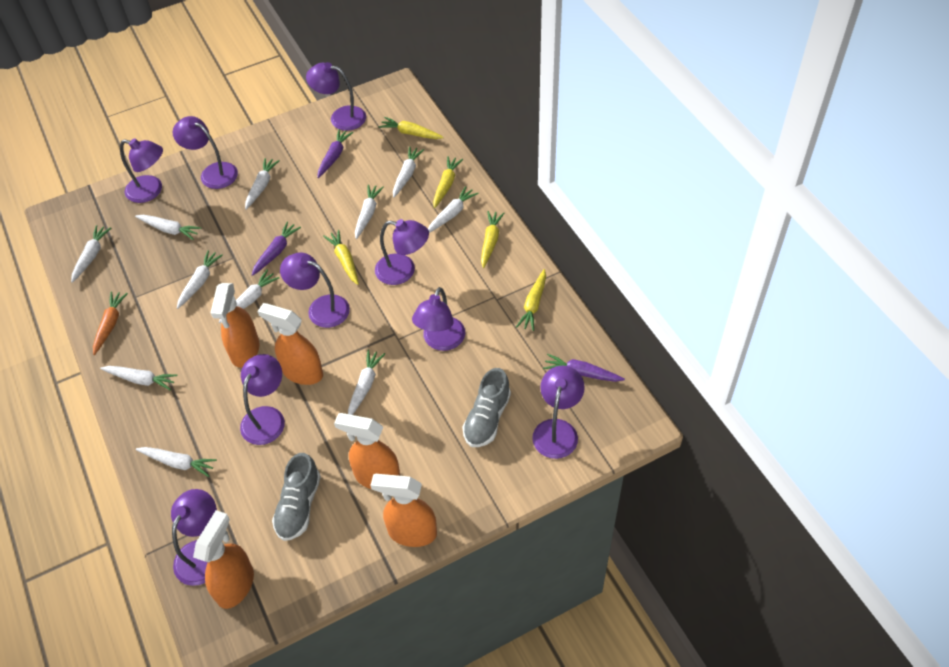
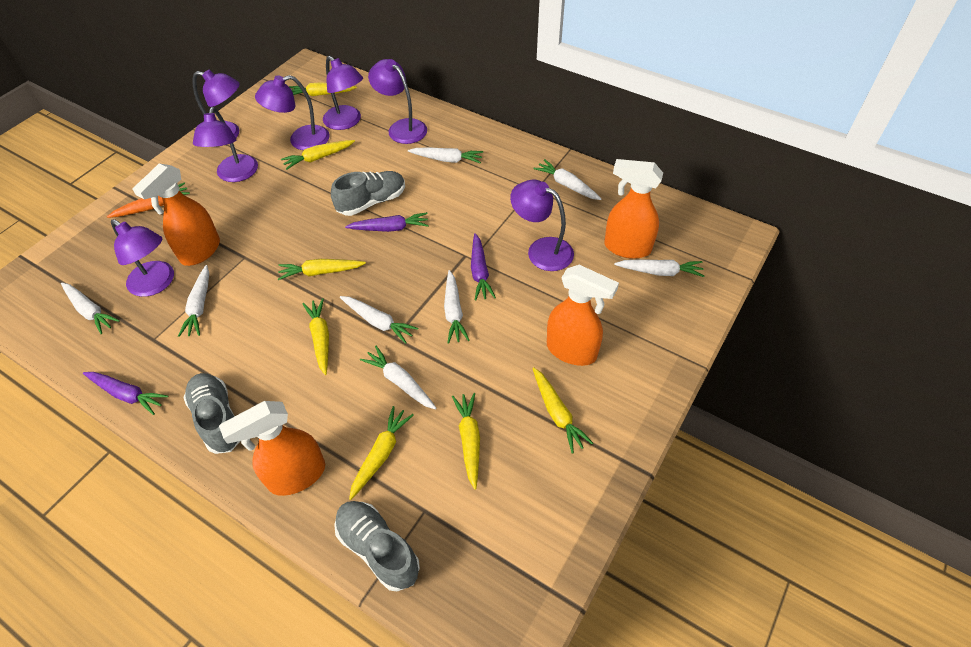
grey shoe: 2 -> 3
orange spray bottle: 5 -> 4
purple lamp: 9 -> 7
white carrot: 11 -> 8
yellow carrot: 5 -> 7

